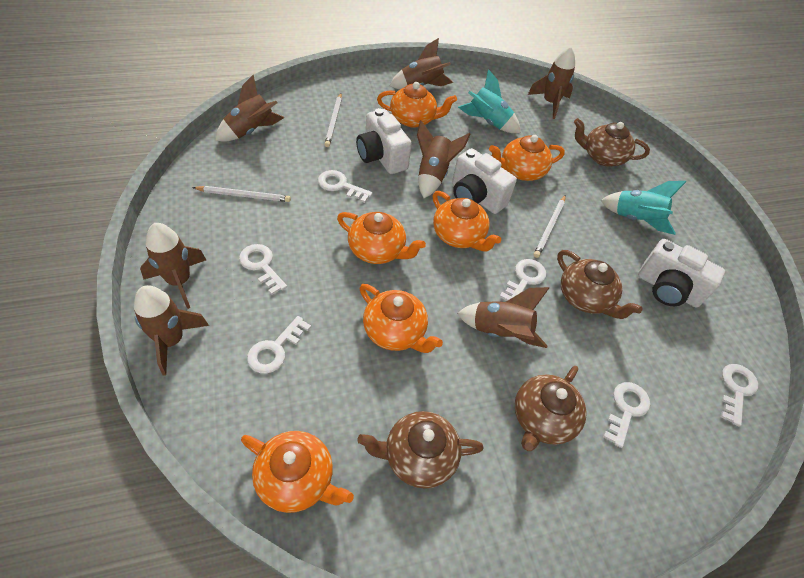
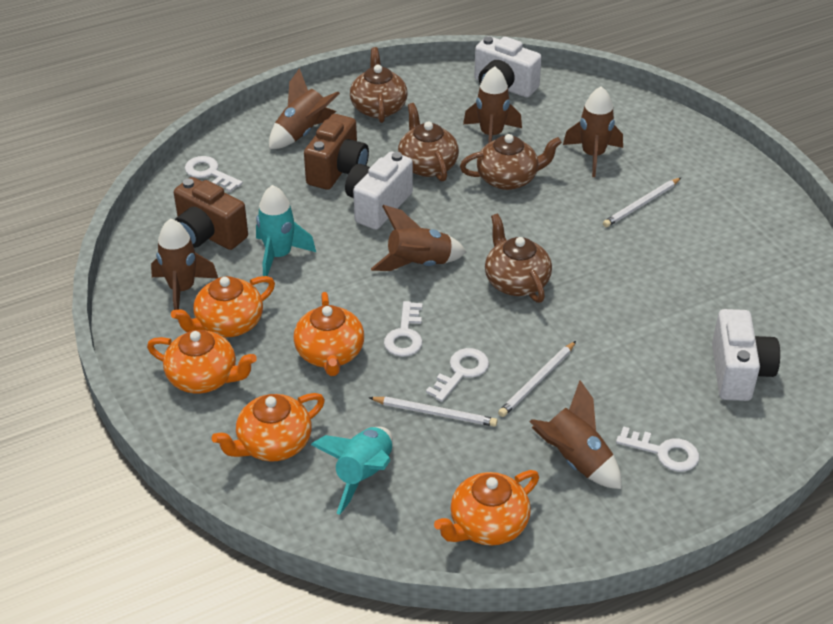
brown camera: 0 -> 2
brown rocket: 7 -> 6
orange teapot: 6 -> 5
white key: 6 -> 4

